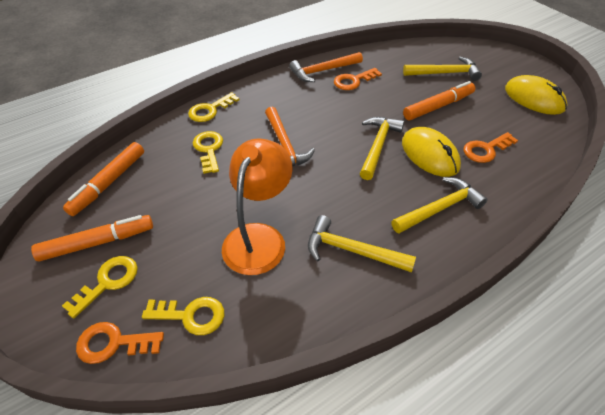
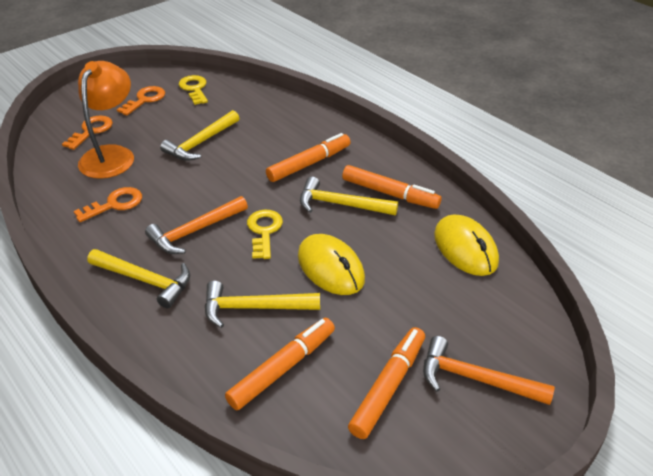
orange marker: 3 -> 4
yellow key: 4 -> 2

